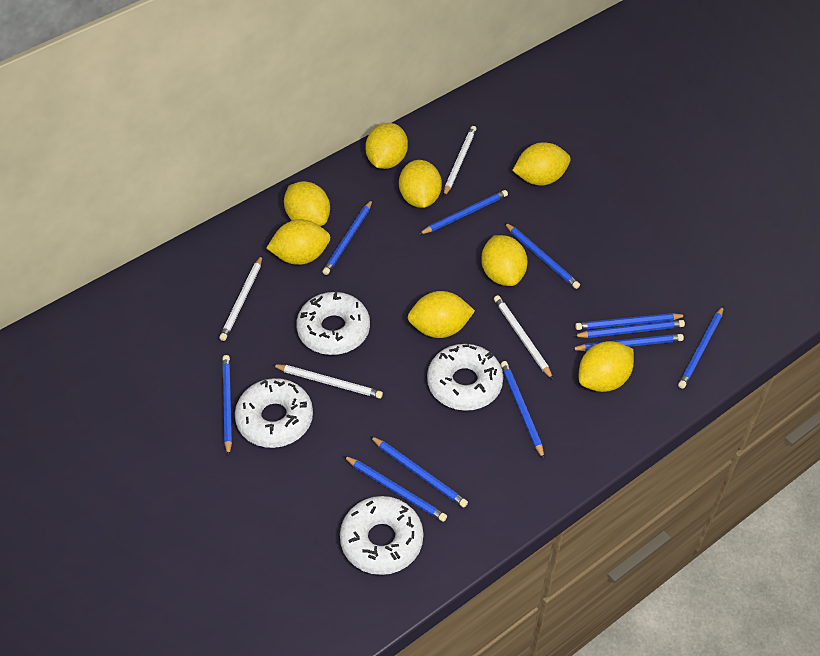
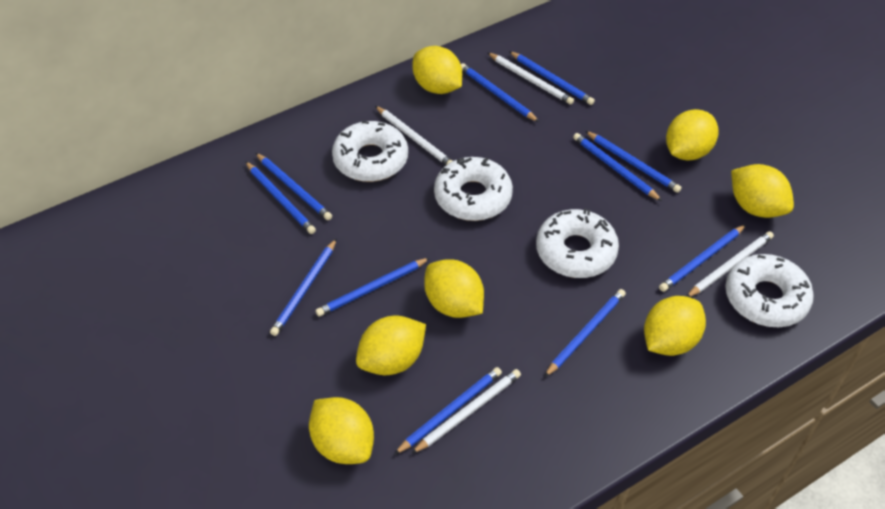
yellow lemon: 8 -> 7

